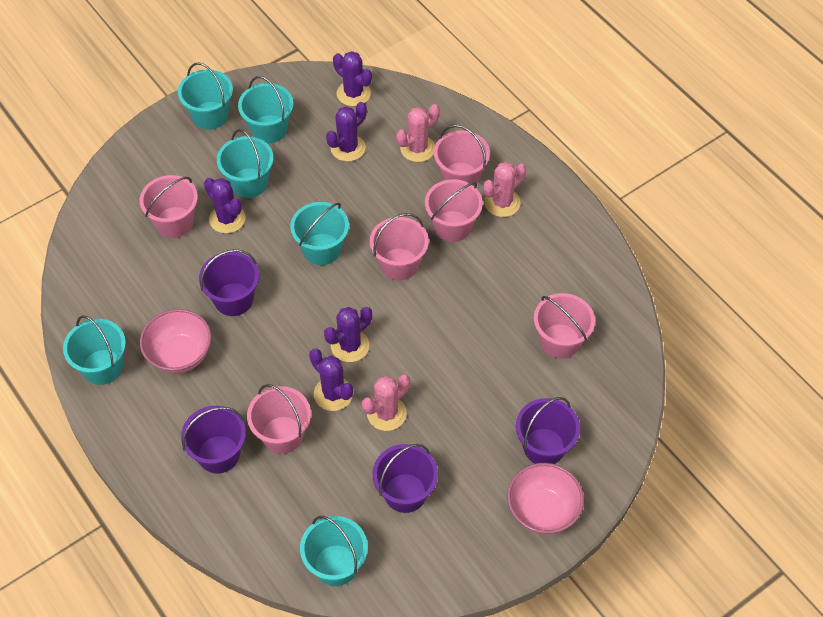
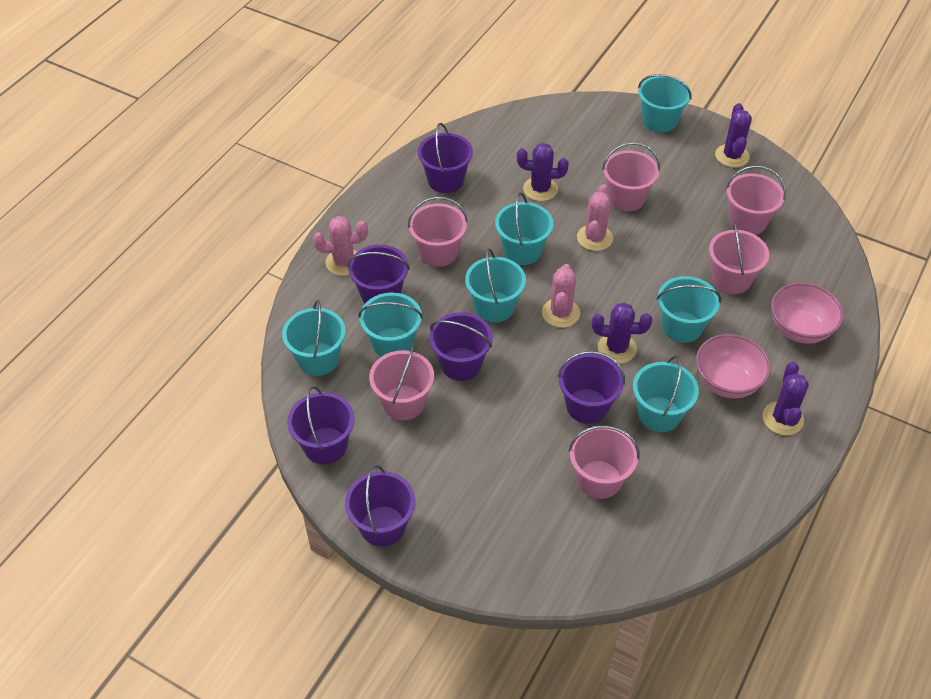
purple bucket: 4 -> 6
purple cactus: 5 -> 4
turquoise bucket: 6 -> 7

